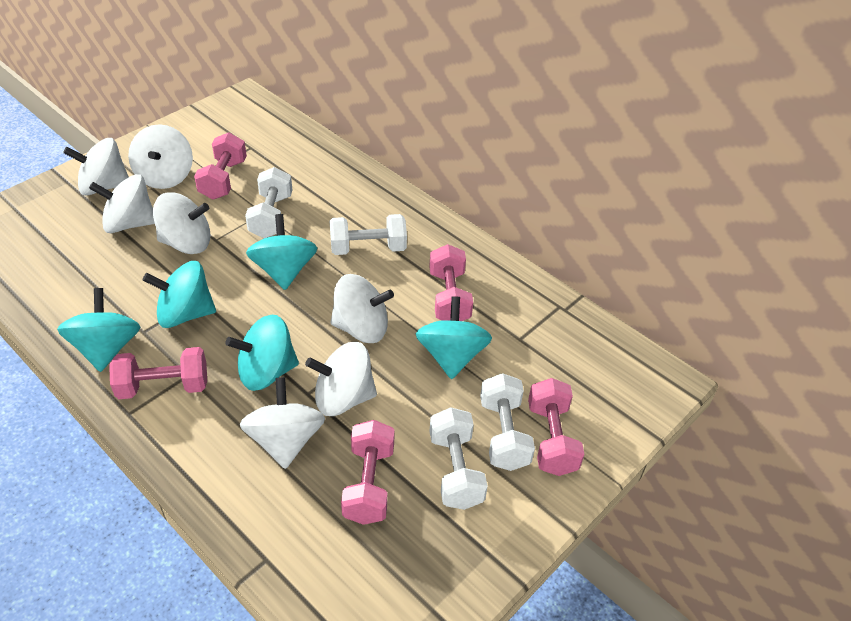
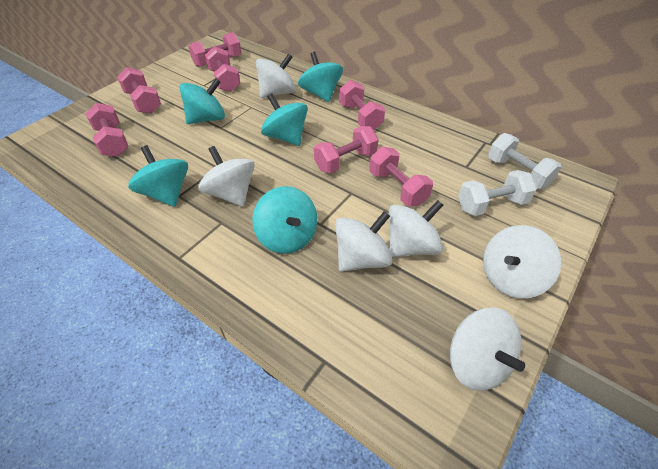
pink dumbbell: 5 -> 7
white dumbbell: 4 -> 2
white spinning top: 7 -> 6

